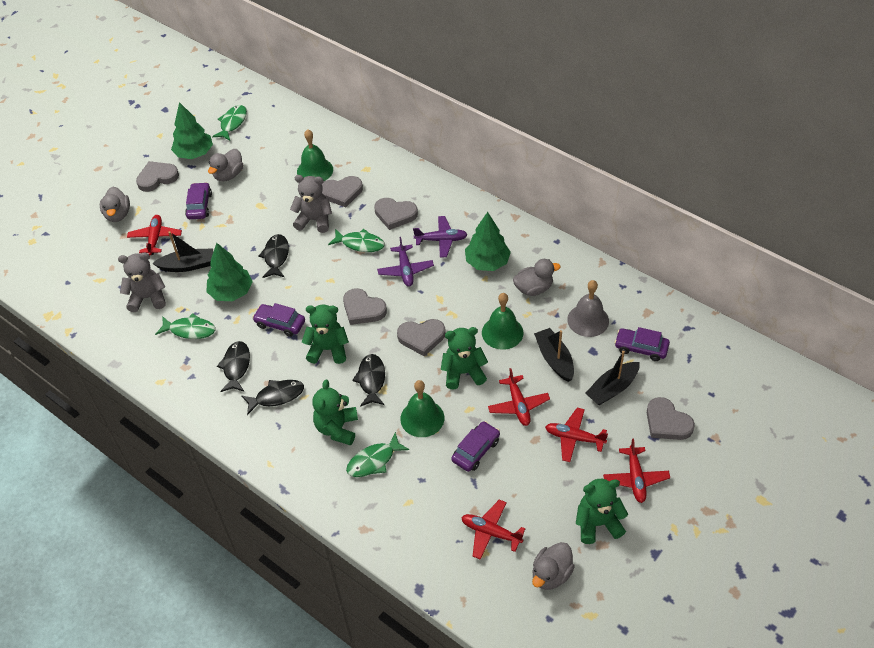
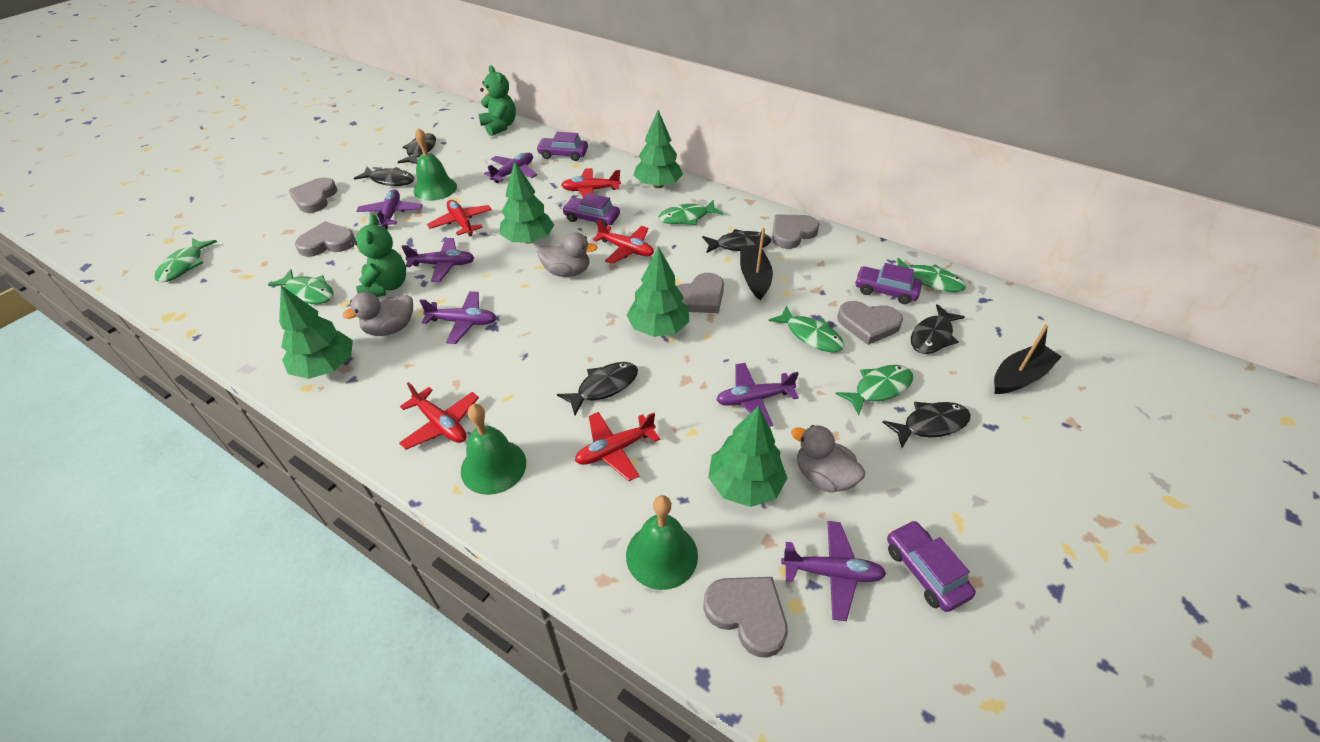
black boat: 3 -> 2
black fish: 4 -> 6
green fish: 4 -> 6
green teddy bear: 4 -> 2
green tree: 3 -> 5
grey bell: 1 -> 0
grey duck: 4 -> 3
grey teddy bear: 2 -> 0
purple plane: 2 -> 6

